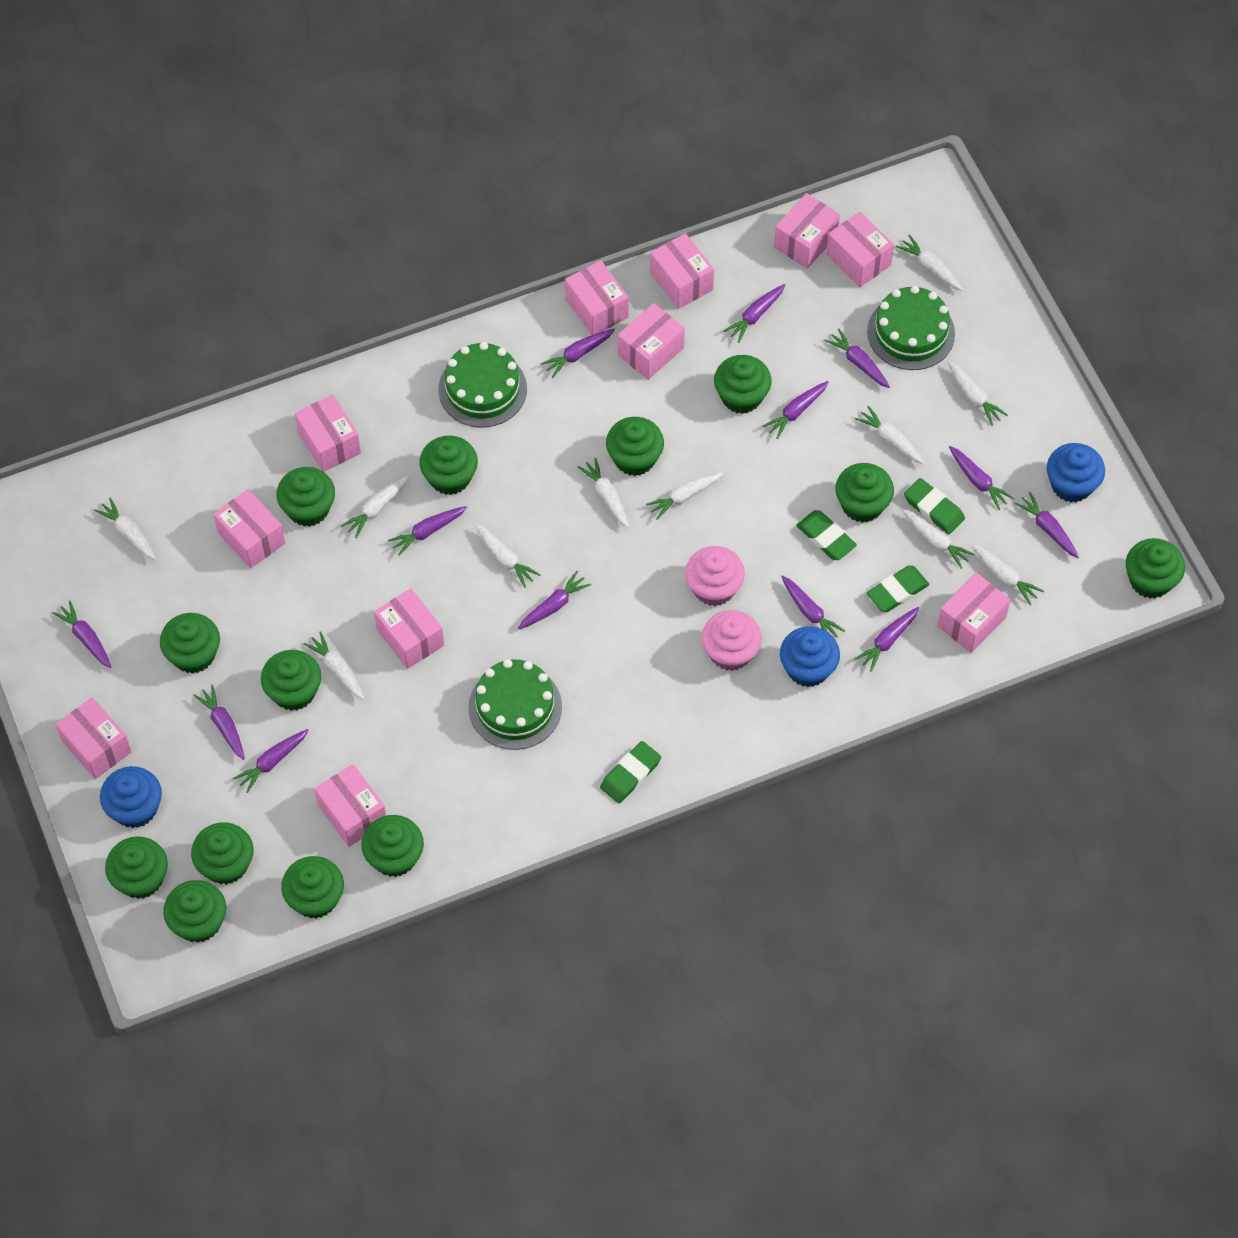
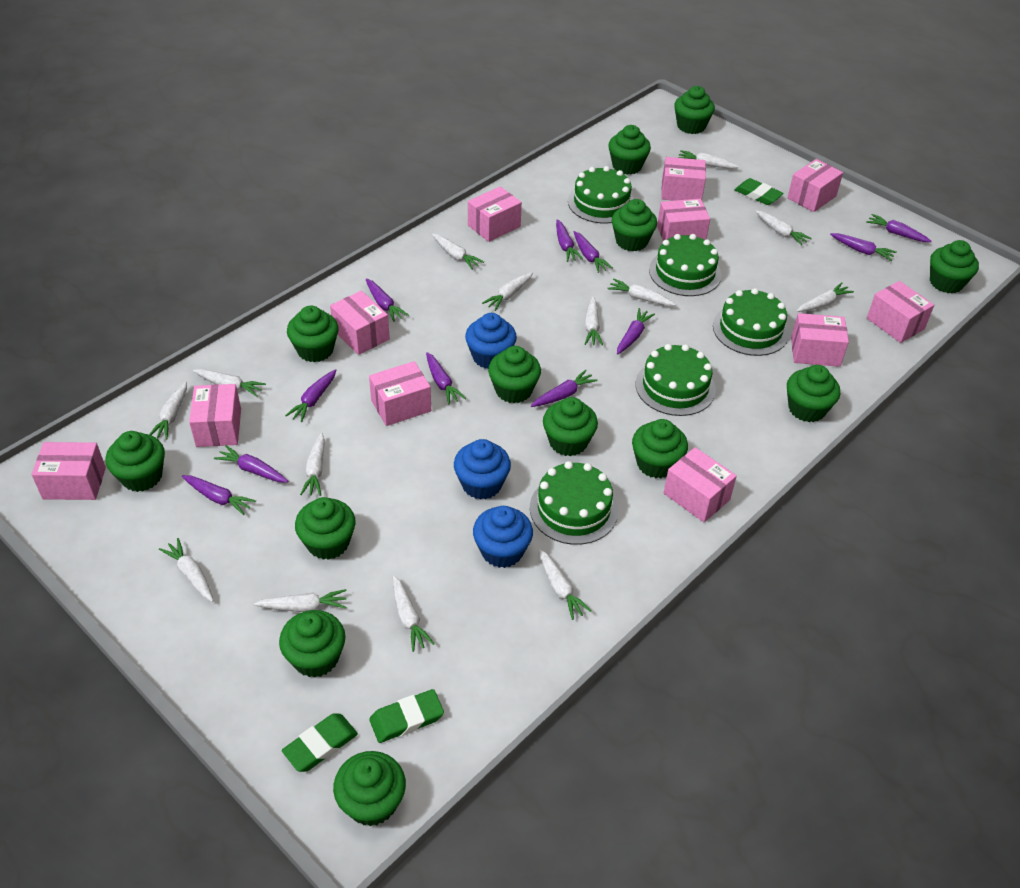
green cake: 3 -> 5
green eraser: 4 -> 3
pink cupcake: 2 -> 0
purple carrot: 13 -> 11
white carrot: 11 -> 14

